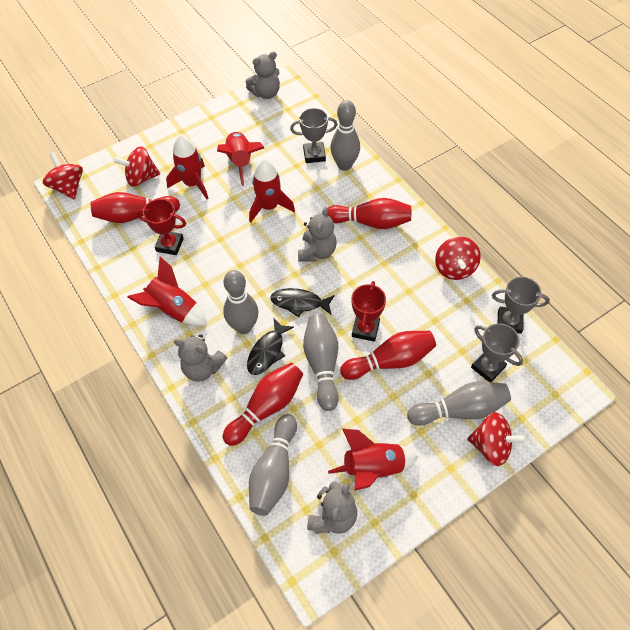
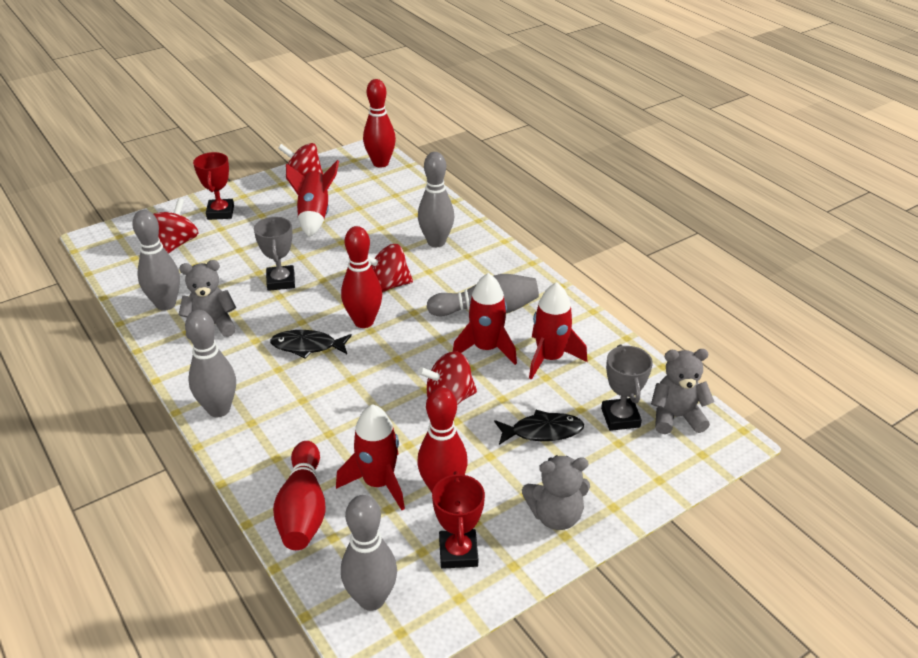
grey teddy bear: 4 -> 3
grey trophy: 3 -> 2
red rocket: 5 -> 4

